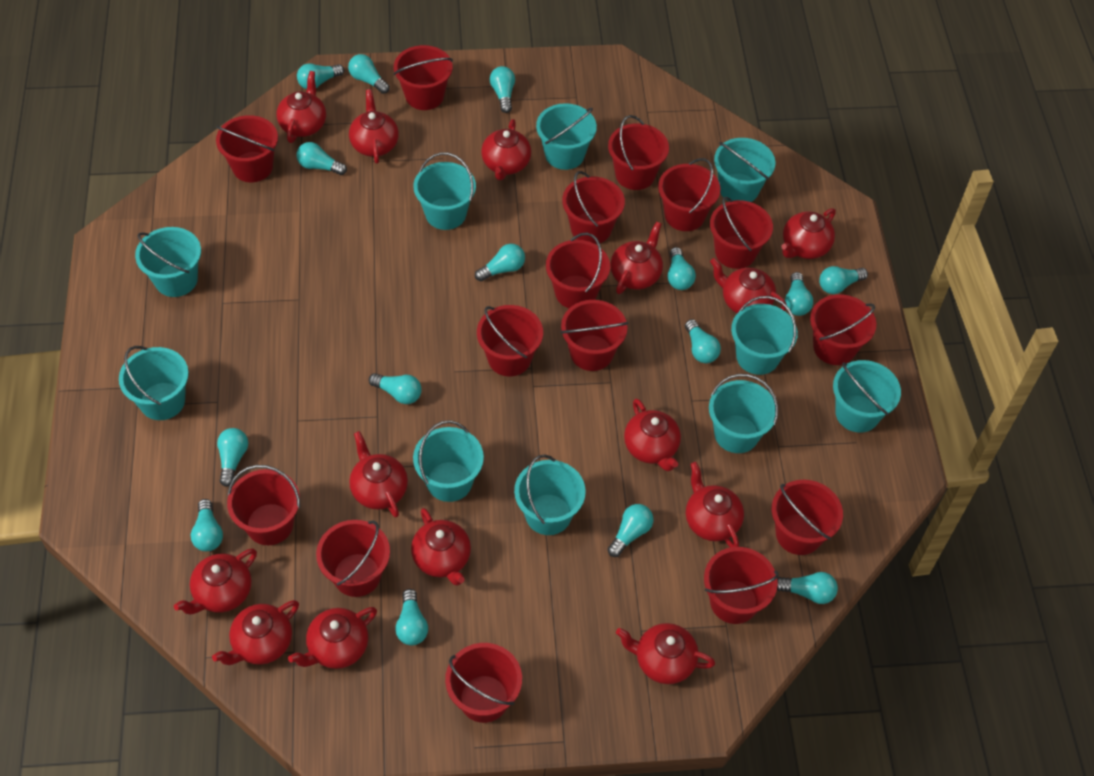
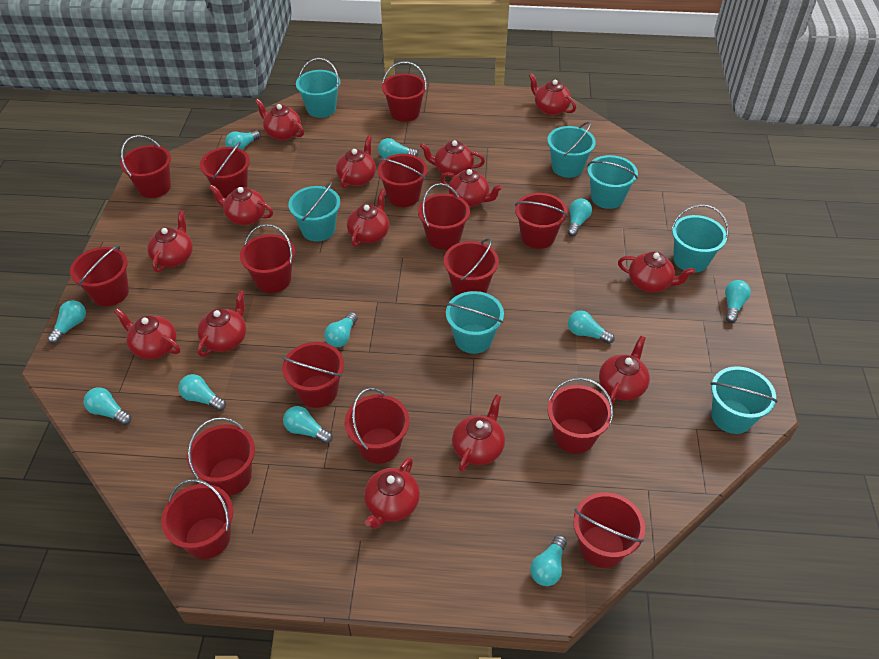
turquoise bucket: 10 -> 7
turquoise light bulb: 15 -> 11

